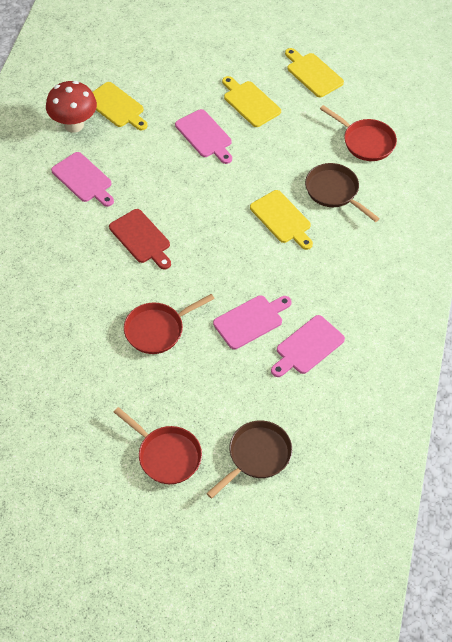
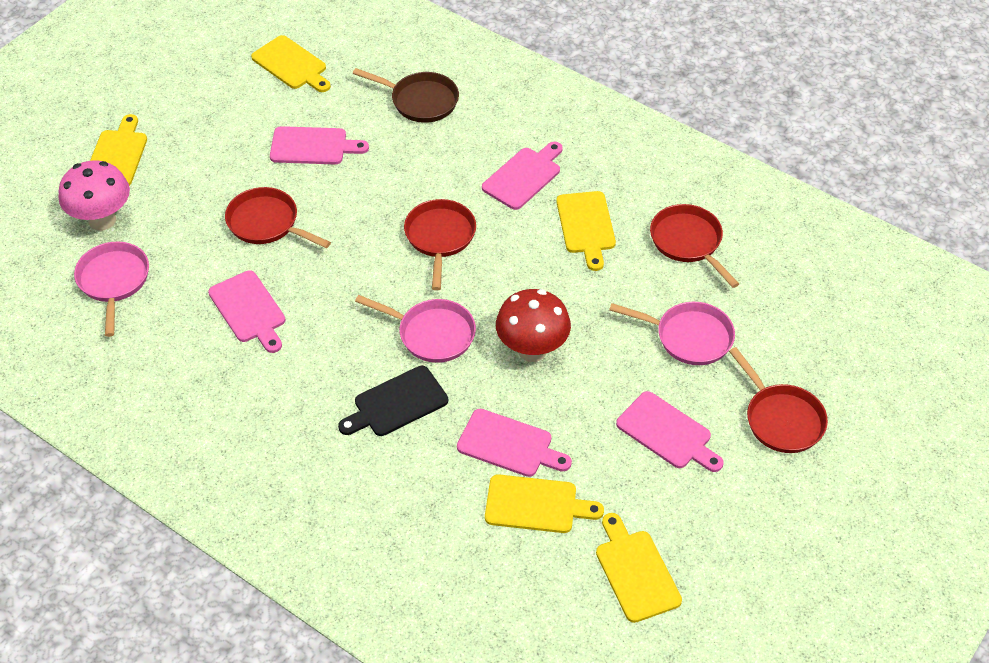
black cutting board: 0 -> 1
brown pan: 2 -> 1
pink cutting board: 4 -> 5
pink mushroom: 0 -> 1
pink pan: 0 -> 3
red cutting board: 1 -> 0
red pan: 3 -> 4
yellow cutting board: 4 -> 5

